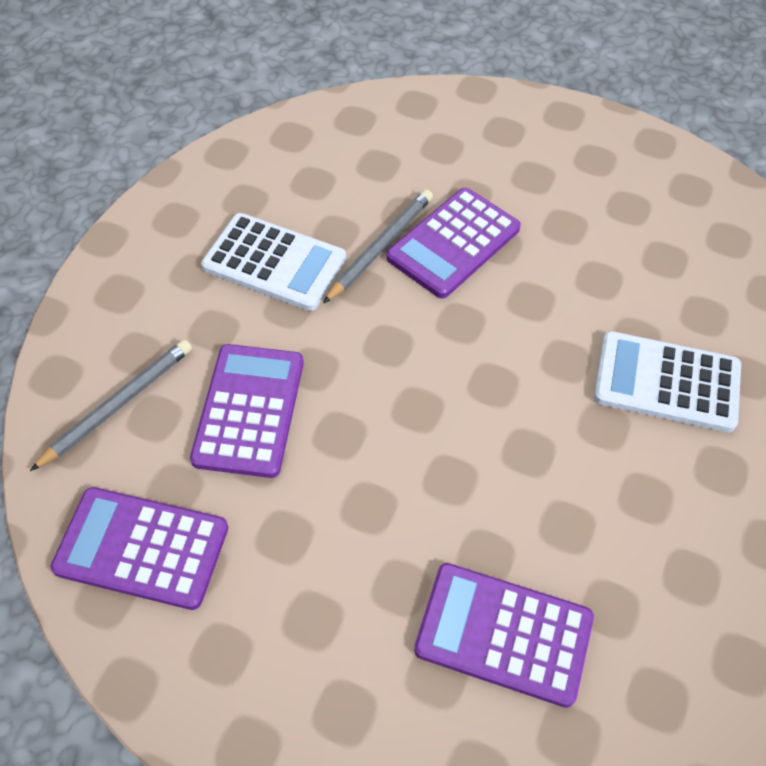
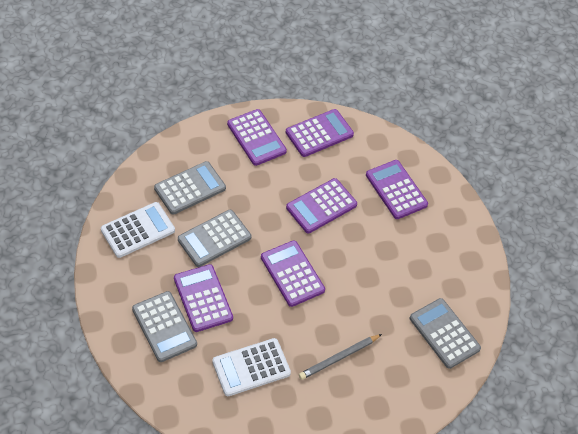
grey calculator: 0 -> 4
grey pencil: 2 -> 1
purple calculator: 4 -> 6

